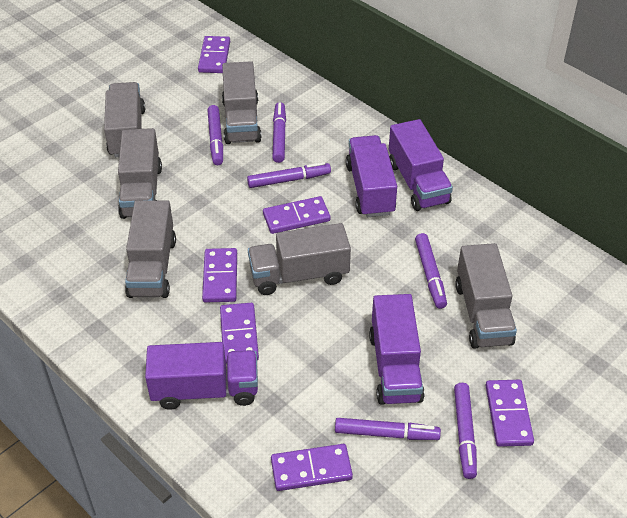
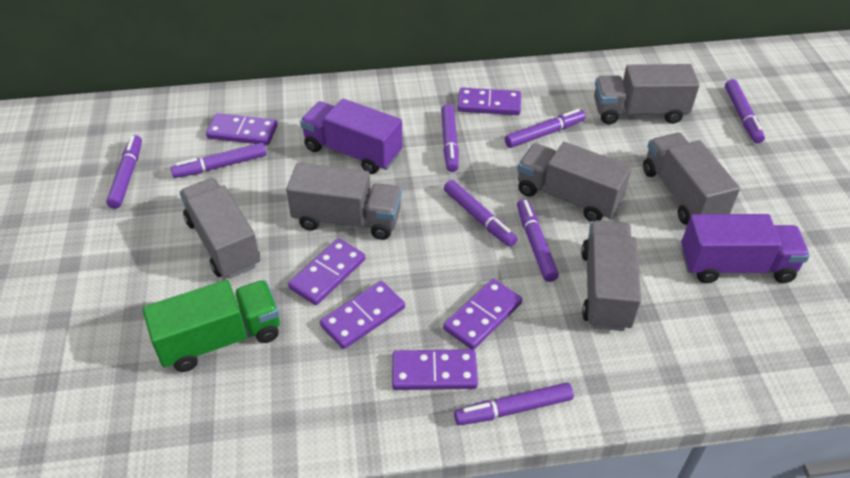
green truck: 0 -> 1
purple marker: 6 -> 8
purple truck: 4 -> 2

